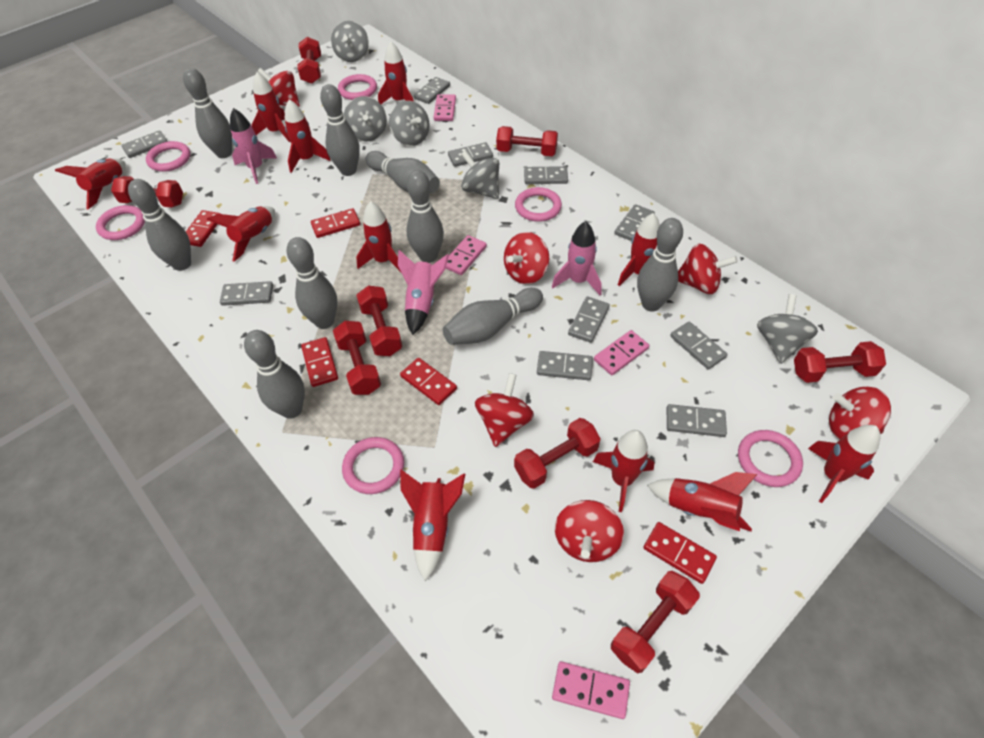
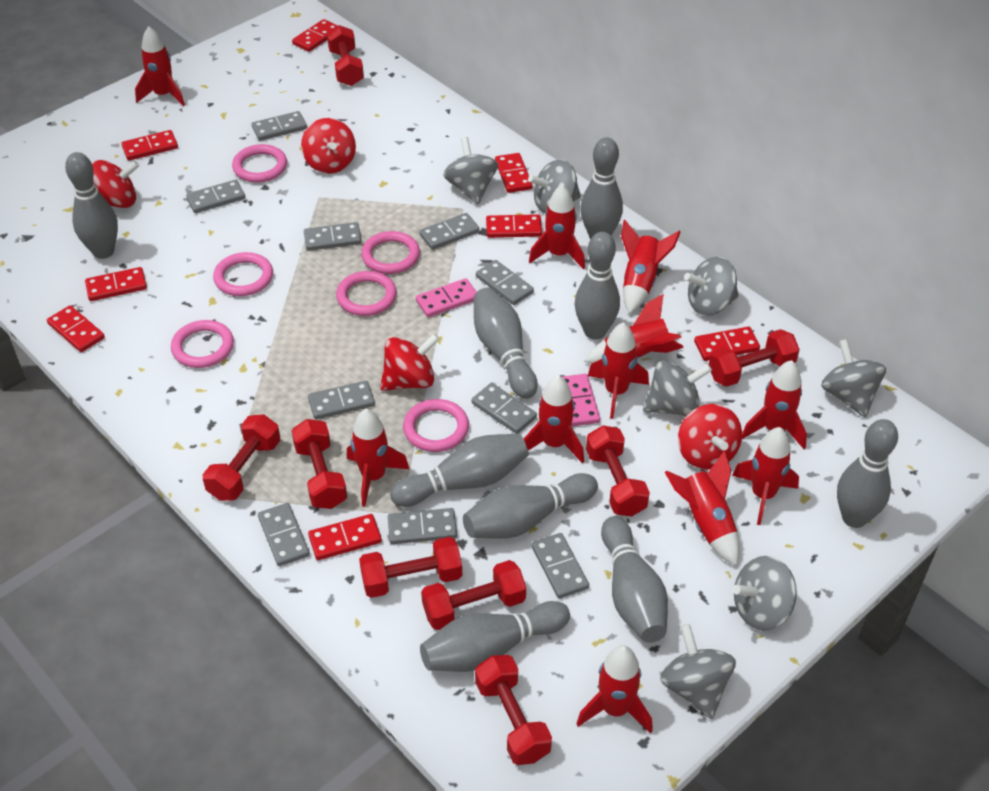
grey spinning top: 5 -> 7
pink domino: 4 -> 2
pink rocket: 3 -> 0
red domino: 5 -> 8
red spinning top: 6 -> 4

